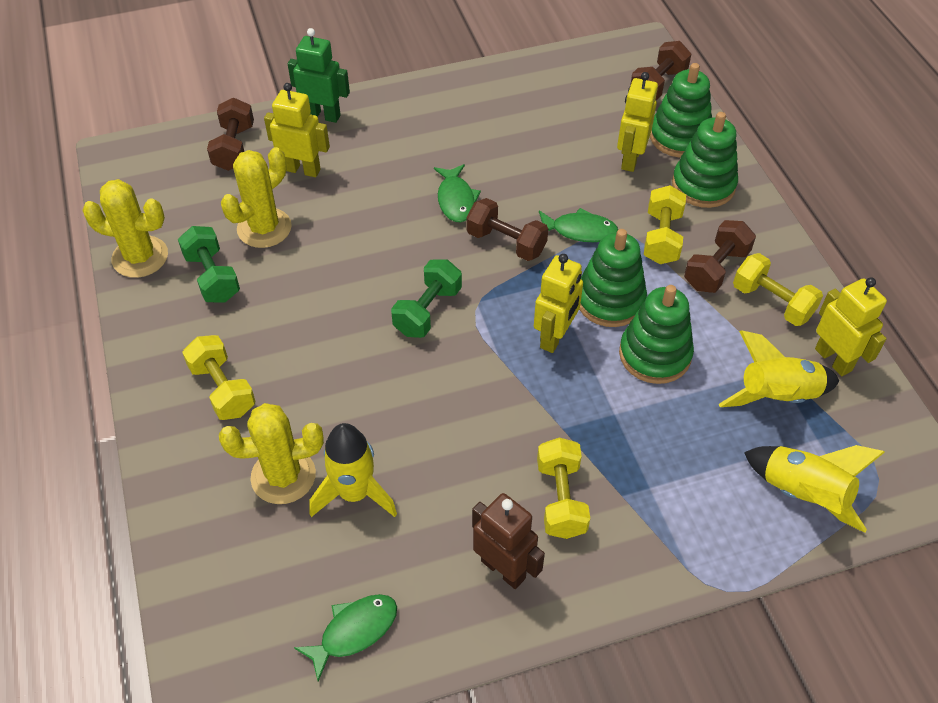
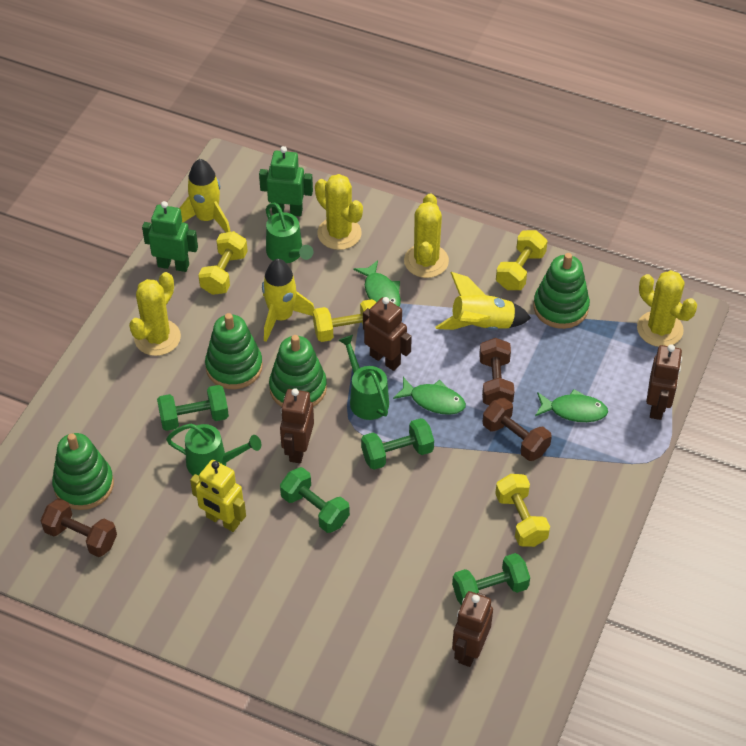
brown dumbbell: 4 -> 3
brown robot: 1 -> 4
green dumbbell: 2 -> 4
green robot: 1 -> 2
green watering can: 0 -> 3
yellow cactus: 3 -> 4
yellow robot: 4 -> 1

